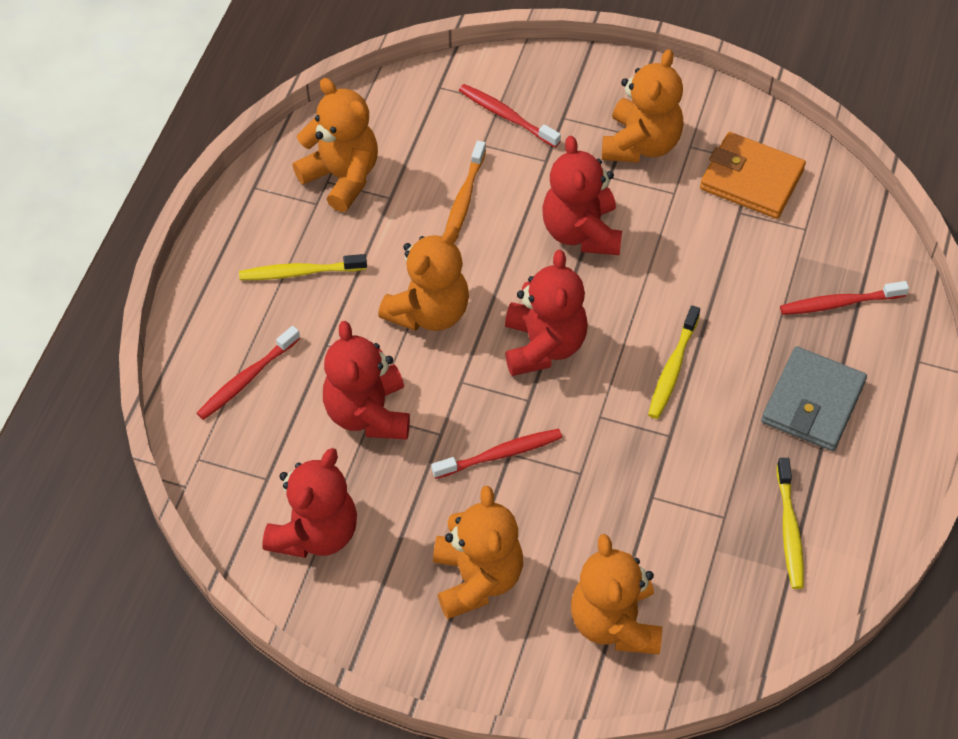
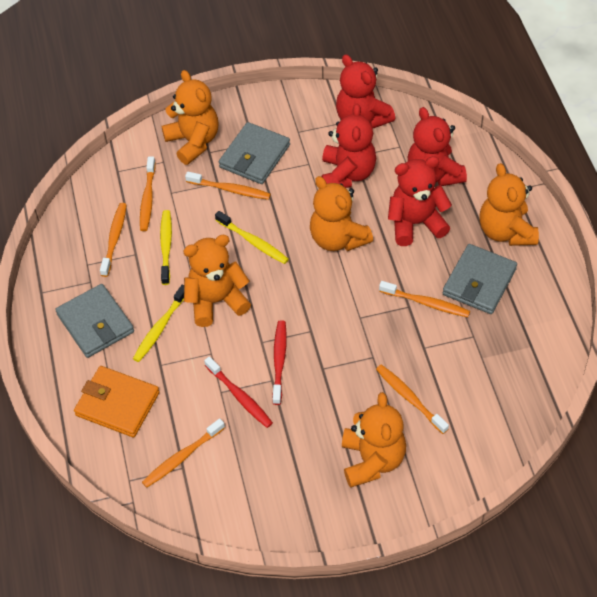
grey wallet: 1 -> 3
orange toothbrush: 1 -> 6
red toothbrush: 4 -> 2

